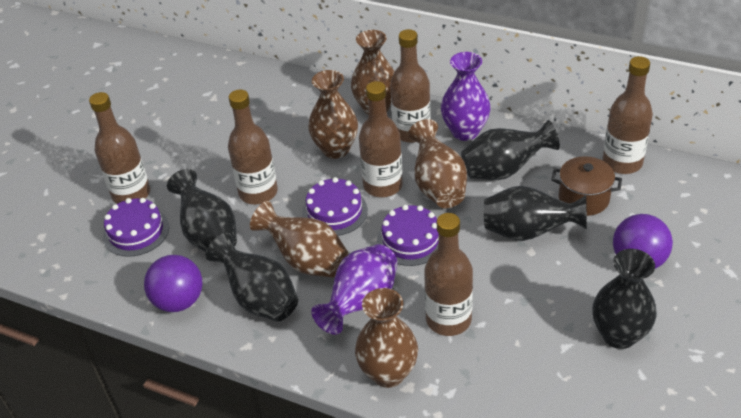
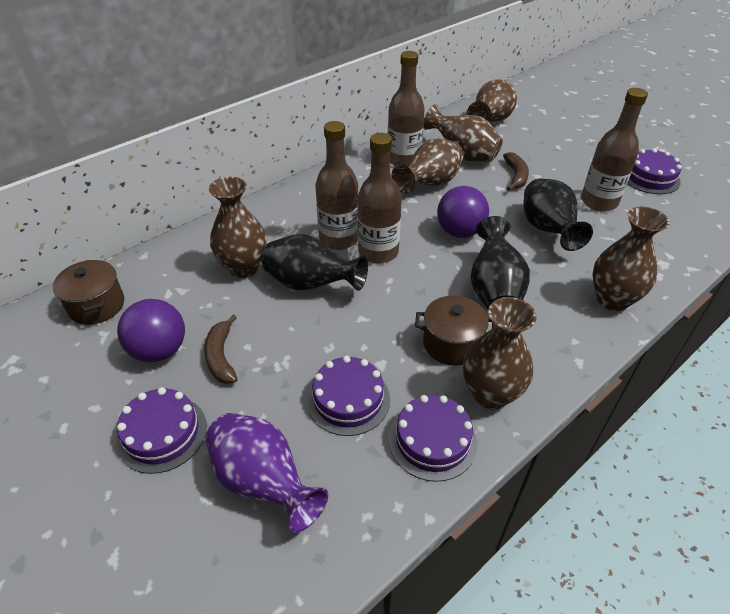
black vase: 5 -> 3
brown banana: 0 -> 2
brown bottle: 6 -> 4
brown pot: 1 -> 2
brown vase: 5 -> 6
purple cake: 3 -> 4
purple vase: 2 -> 1

